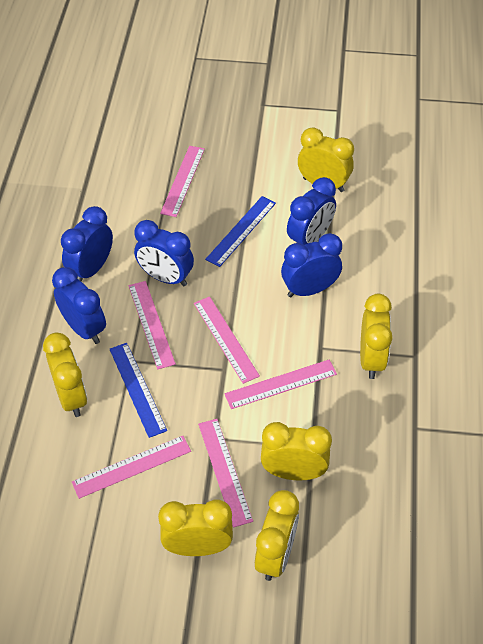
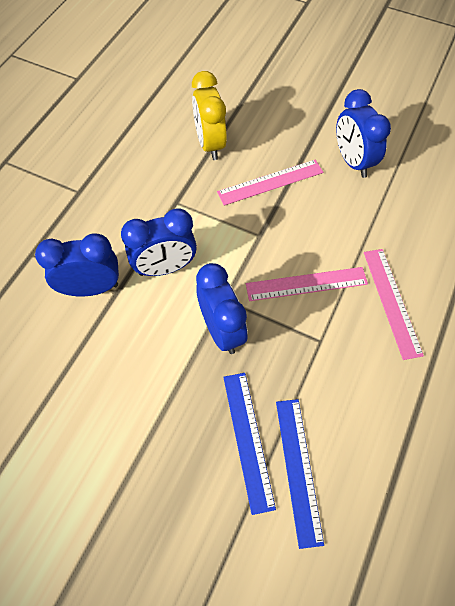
blue clock: 5 -> 4
pink ruler: 6 -> 3
yellow clock: 6 -> 1

